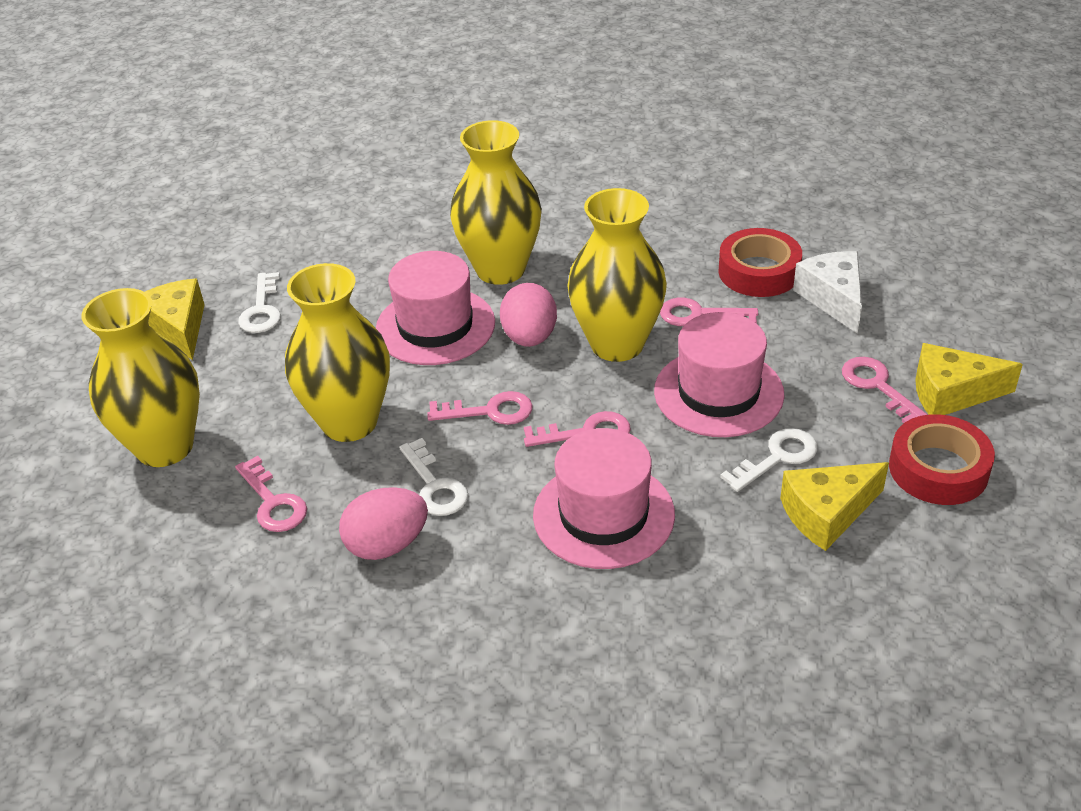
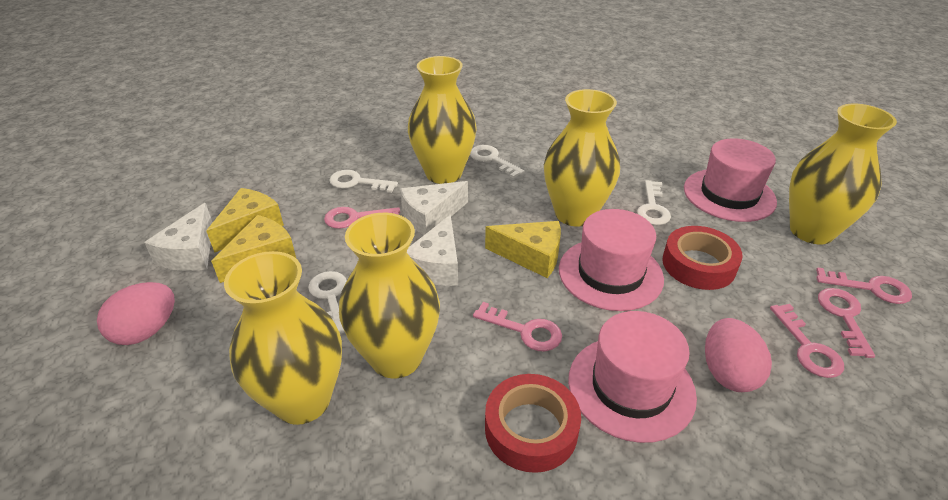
white cheese: 1 -> 3
white key: 3 -> 4
yellow vase: 4 -> 5

